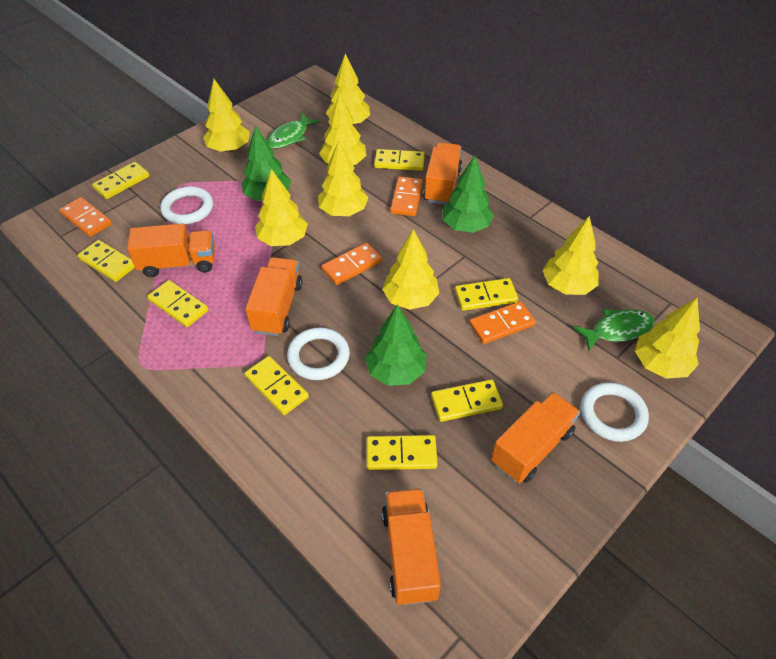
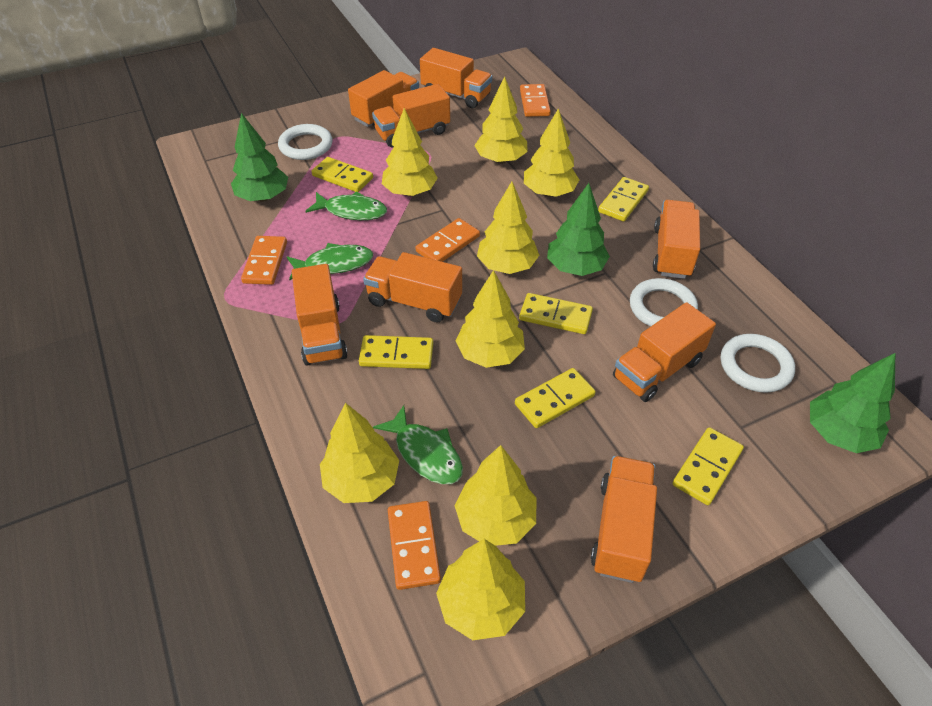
green fish: 2 -> 3
orange truck: 5 -> 8
yellow domino: 8 -> 6

